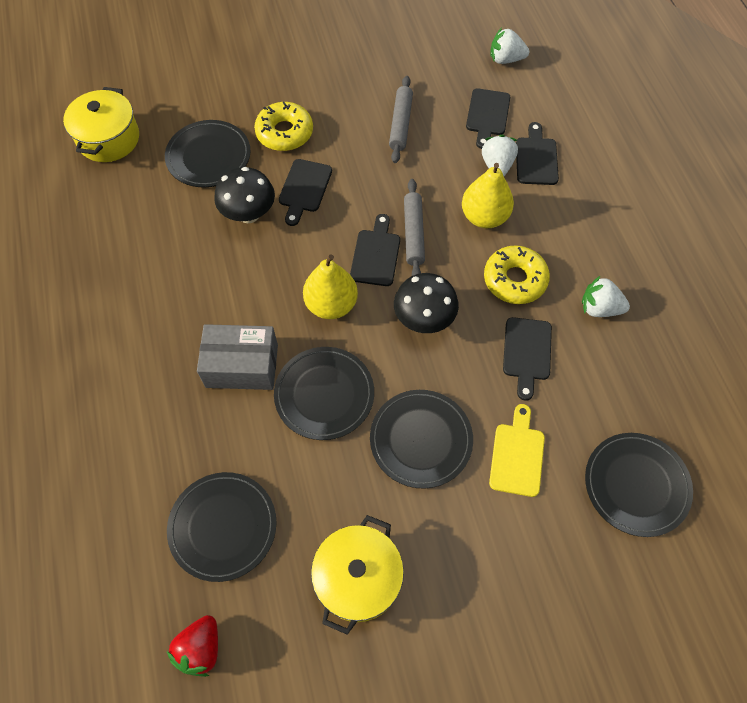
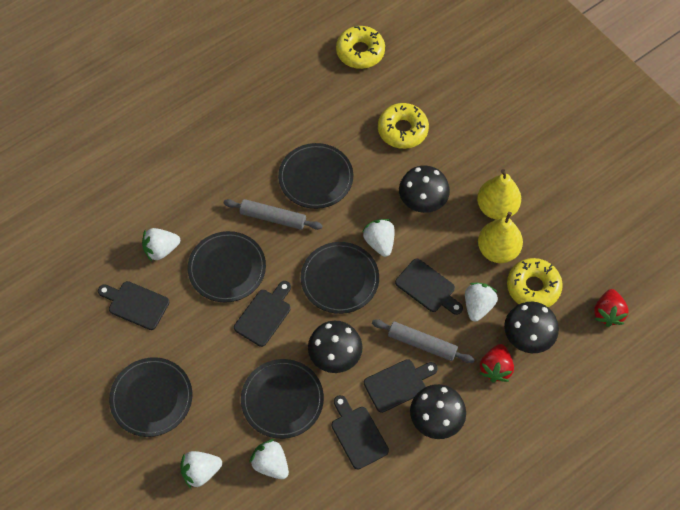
black mushroom: 2 -> 4
grey box: 1 -> 0
red strawberry: 1 -> 2
white strawberry: 3 -> 5
yellow cutting board: 1 -> 0
yellow donut: 2 -> 3
yellow pot: 2 -> 0

